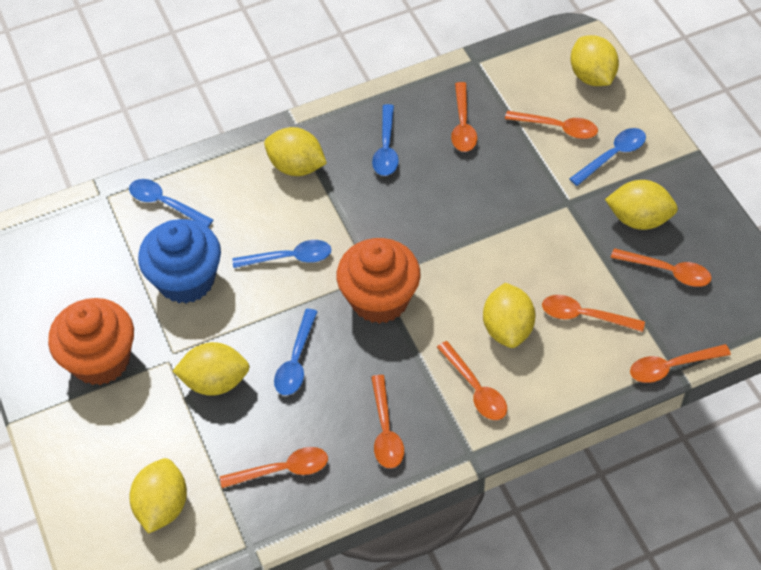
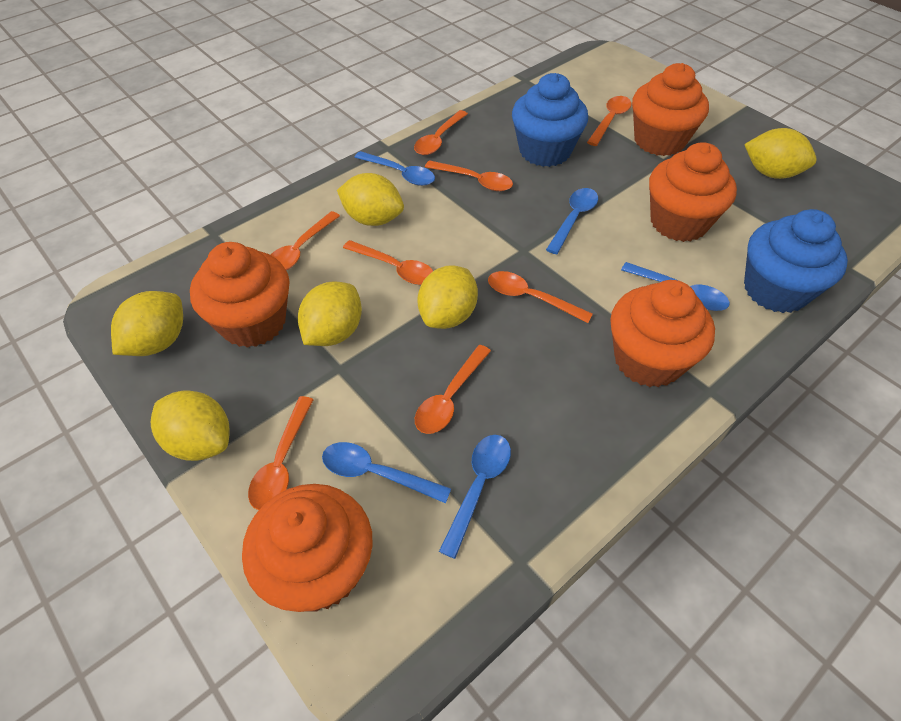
blue cupcake: 1 -> 2
orange cupcake: 2 -> 5

